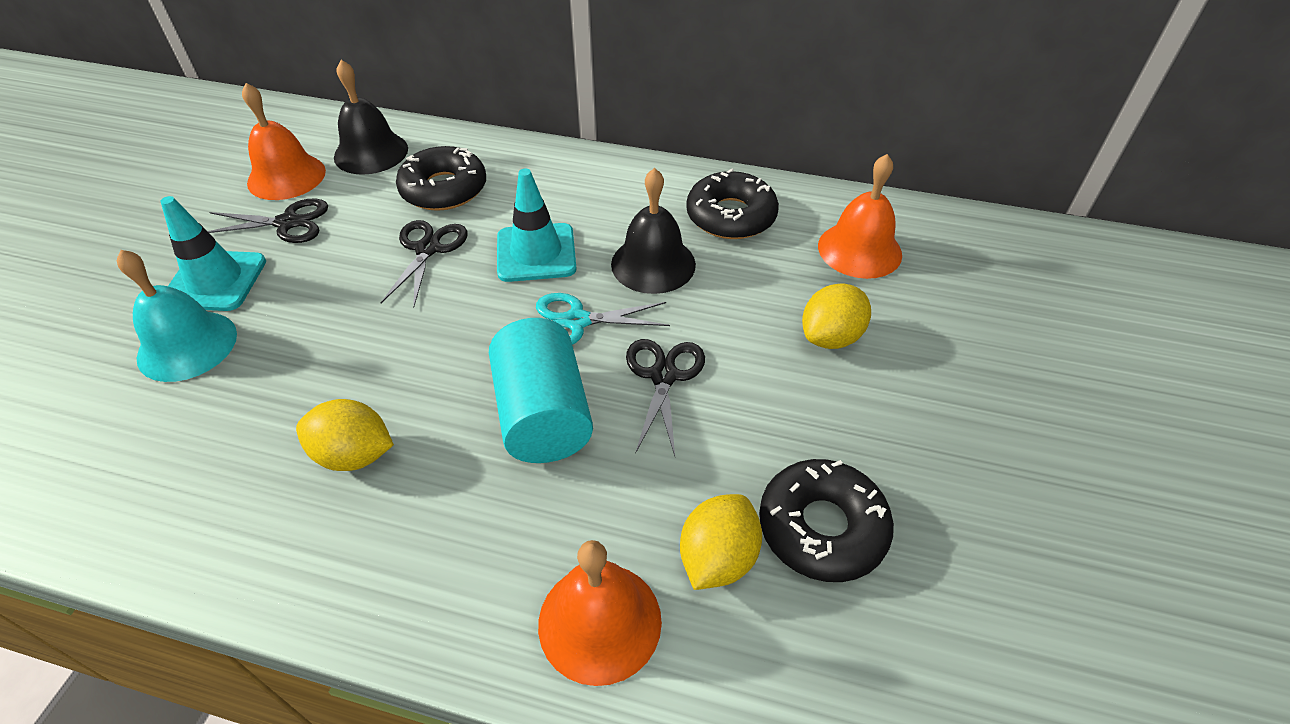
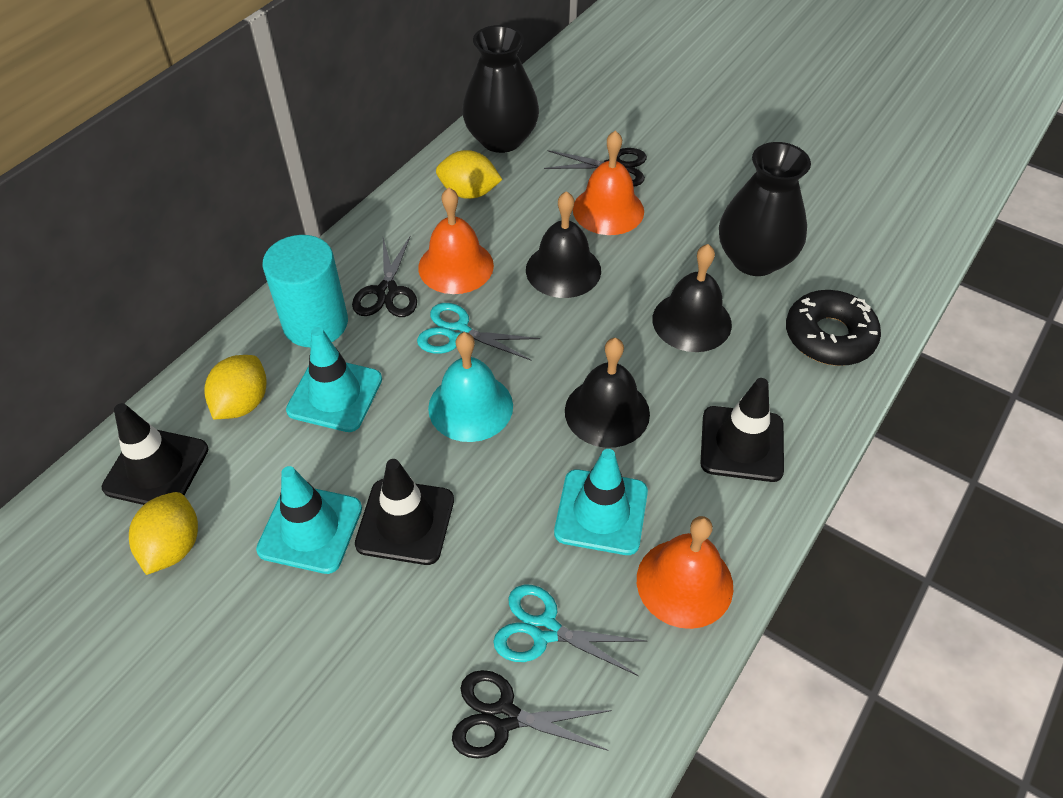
black bell: 2 -> 3
black donut: 3 -> 1
black traffic cone: 0 -> 3
black vase: 0 -> 2
turquoise scissors: 1 -> 2
turquoise traffic cone: 2 -> 3

